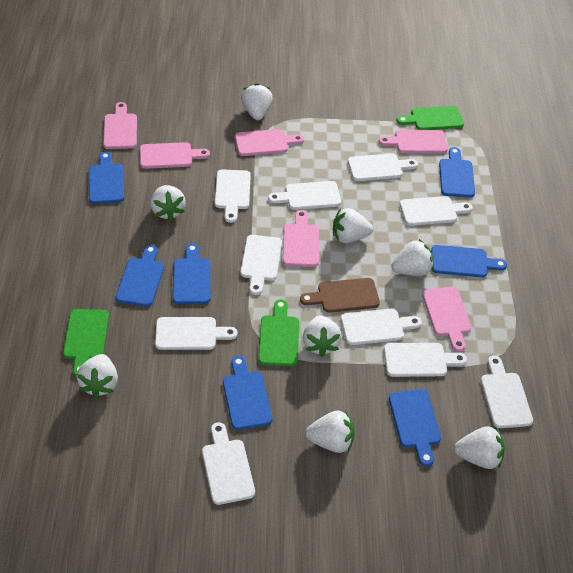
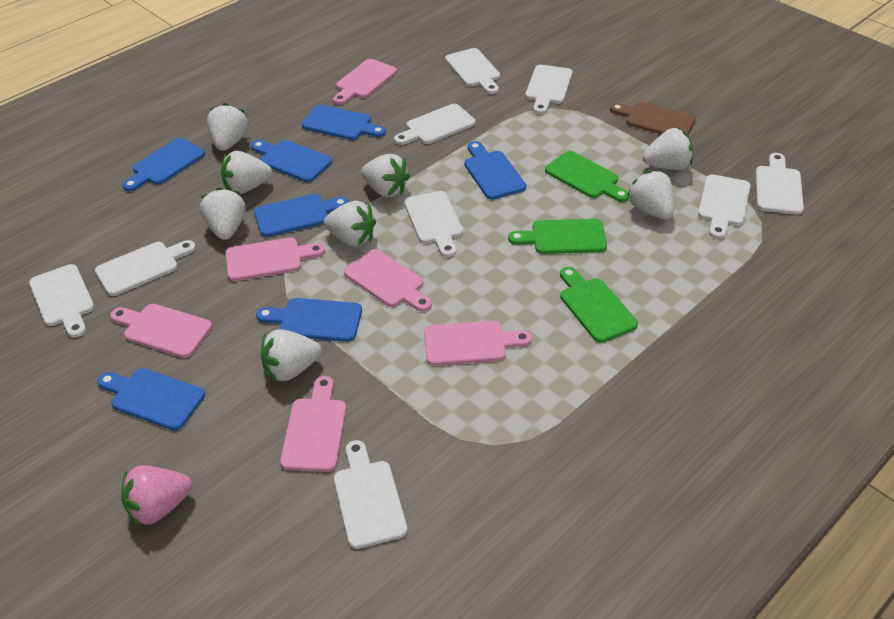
pink strawberry: 0 -> 1
white cutting board: 10 -> 9

